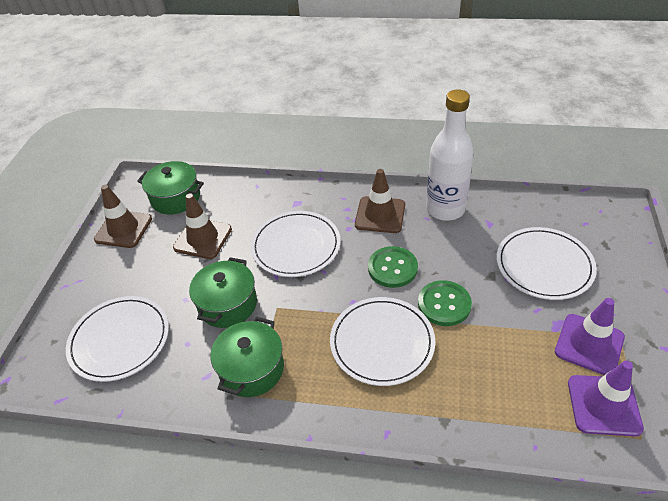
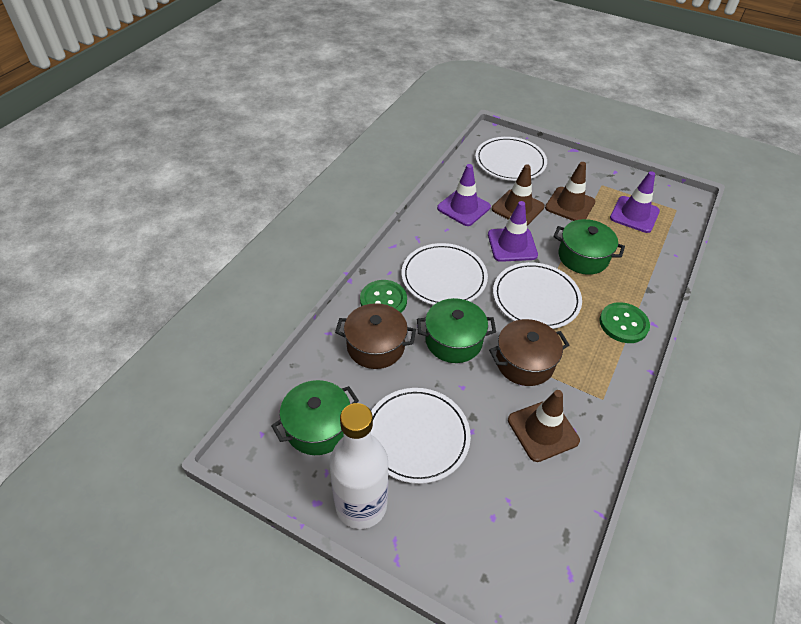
brown pot: 0 -> 2
purple traffic cone: 2 -> 3

